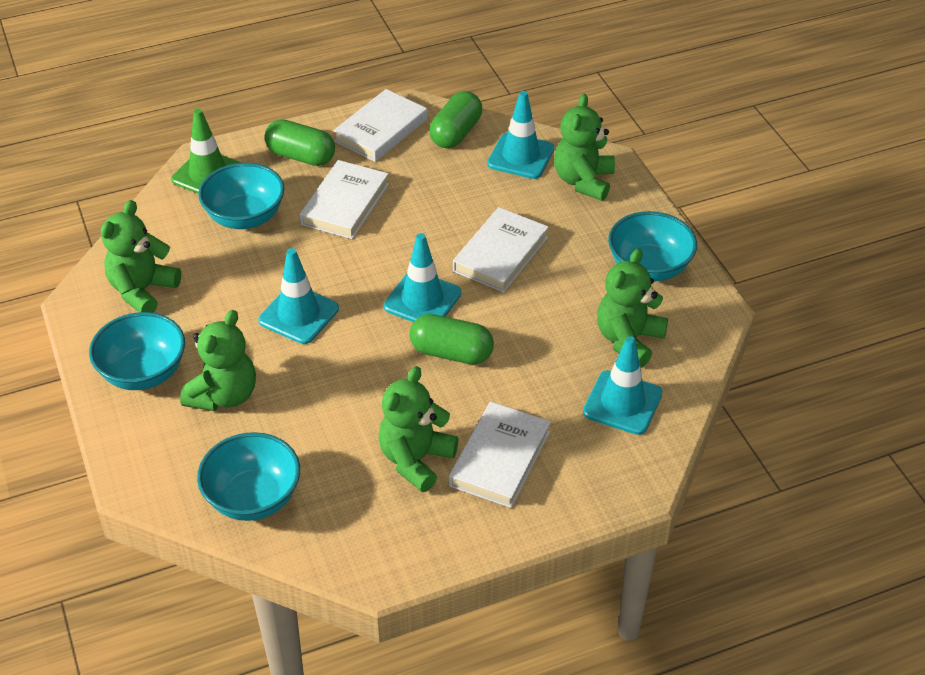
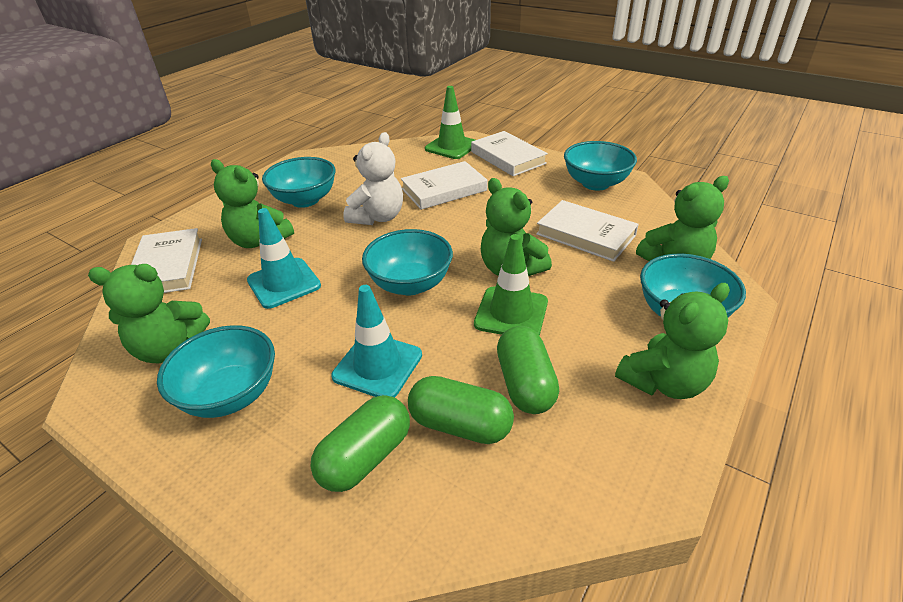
green traffic cone: 1 -> 2
turquoise bowl: 4 -> 5
turquoise traffic cone: 4 -> 2
white teddy bear: 0 -> 1

